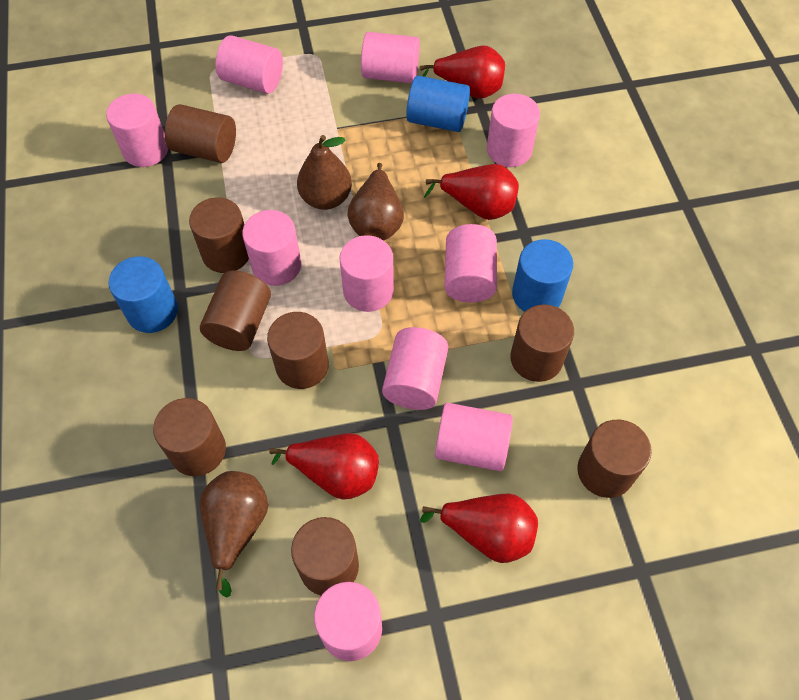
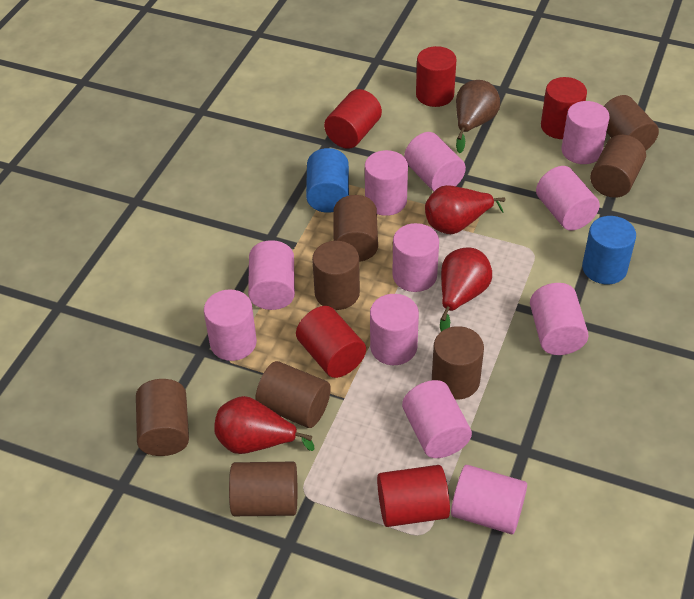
blue cylinder: 3 -> 2
brown pear: 3 -> 1
pink cylinder: 10 -> 11
red cylinder: 0 -> 5
red pear: 4 -> 3

